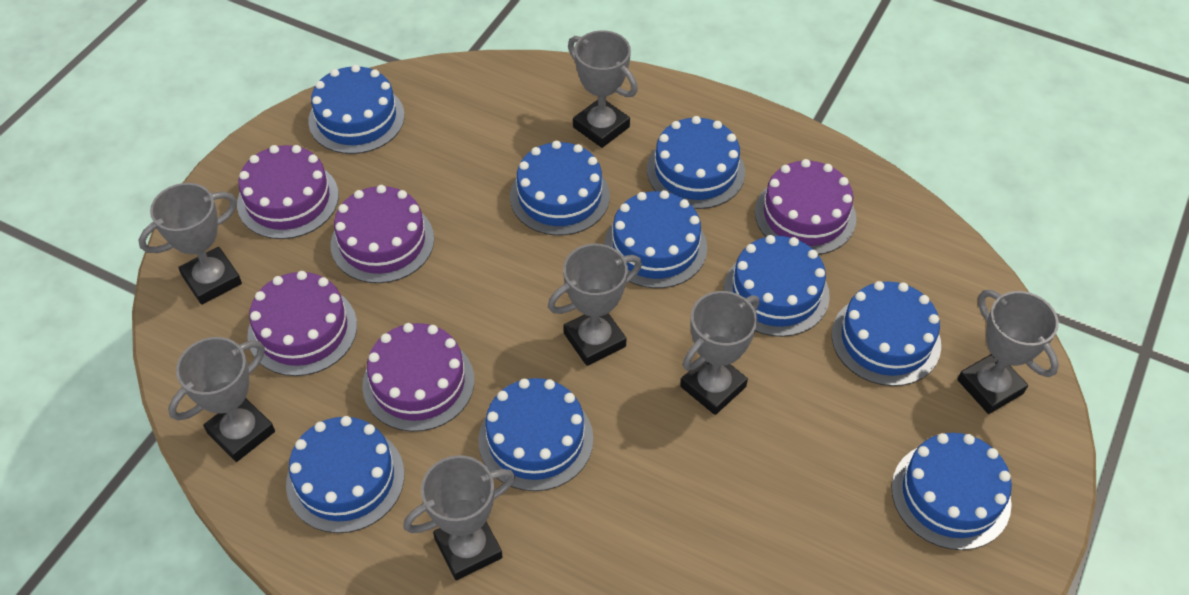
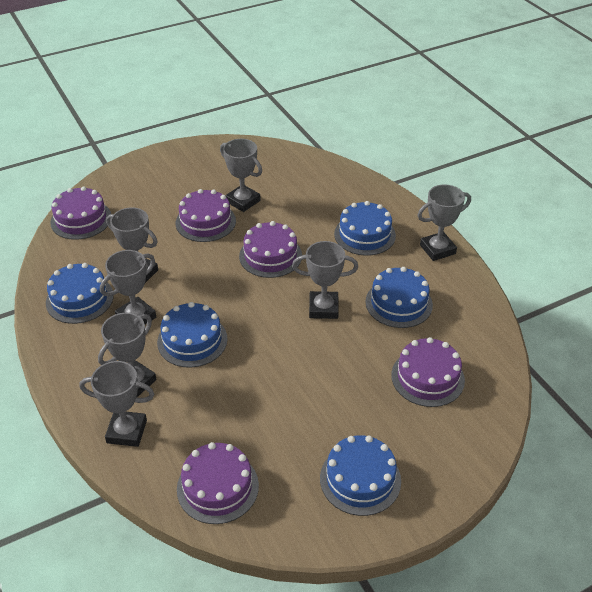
blue cake: 9 -> 5

